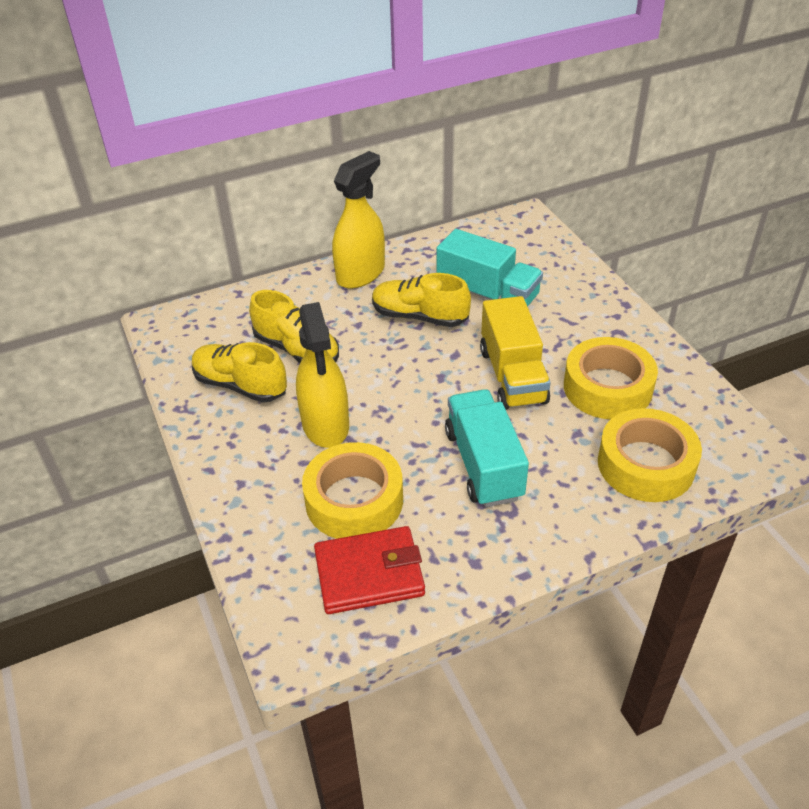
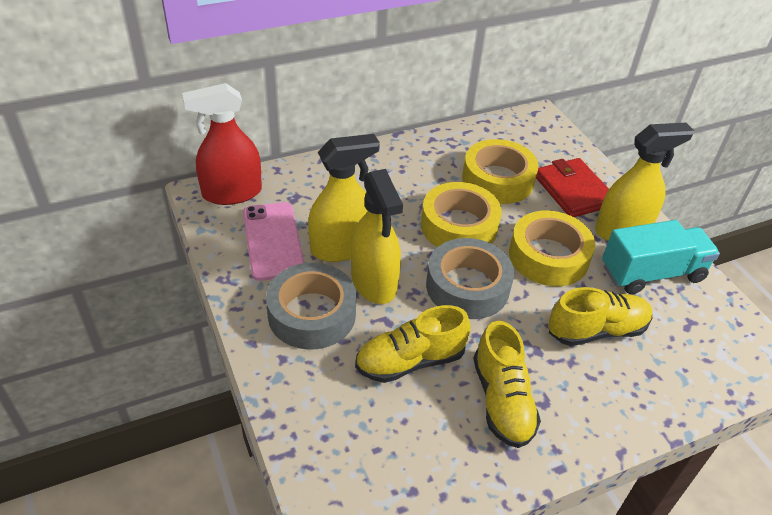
grey tape: 0 -> 2
pink phone: 0 -> 1
red spray bottle: 0 -> 1
turquoise truck: 2 -> 1
yellow spray bottle: 2 -> 3
yellow truck: 1 -> 0

